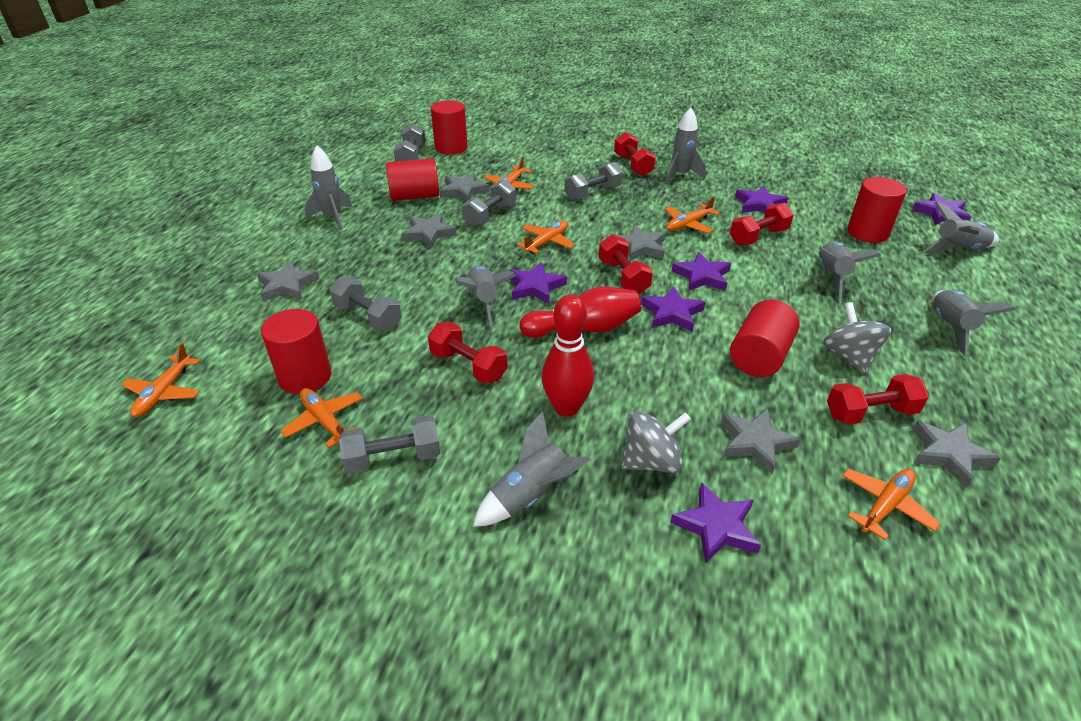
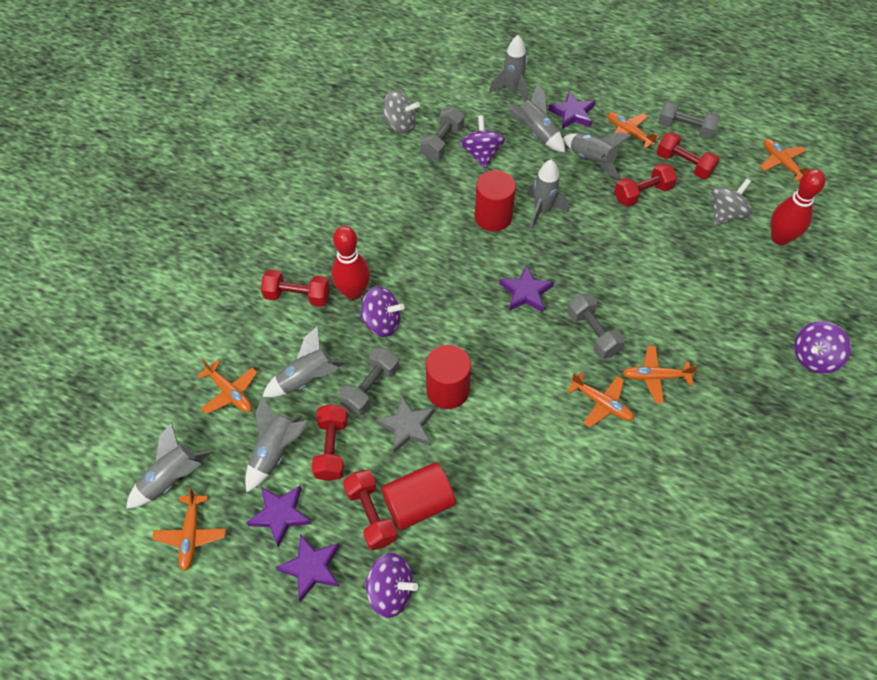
grey dumbbell: 5 -> 4
grey star: 6 -> 1
purple spinning top: 0 -> 4
purple star: 6 -> 4
red cylinder: 5 -> 3

